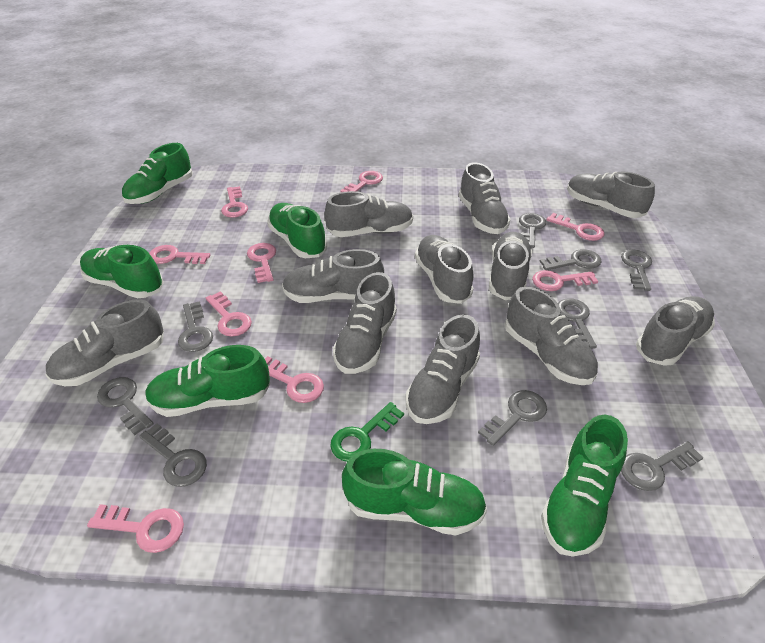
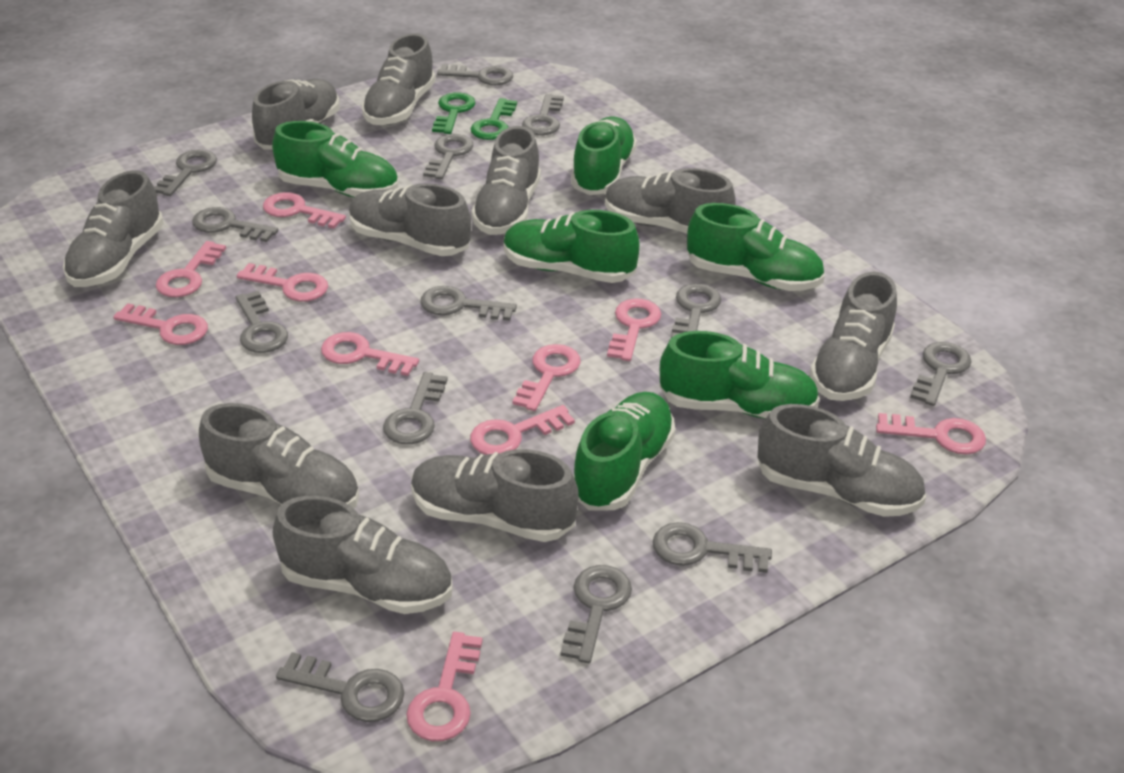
green key: 1 -> 2
grey key: 9 -> 13
pink key: 9 -> 10

